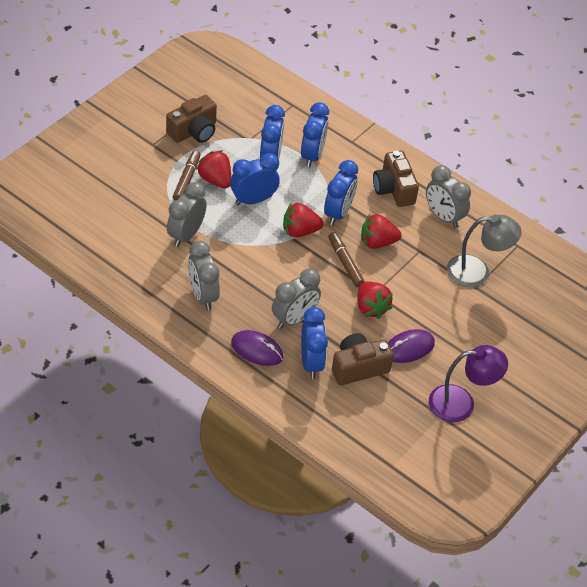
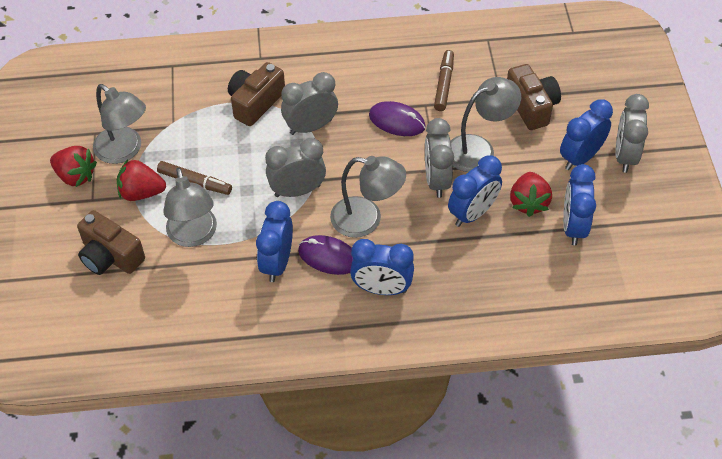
grey lamp: 1 -> 4
purple lamp: 1 -> 0
red strawberry: 4 -> 3

